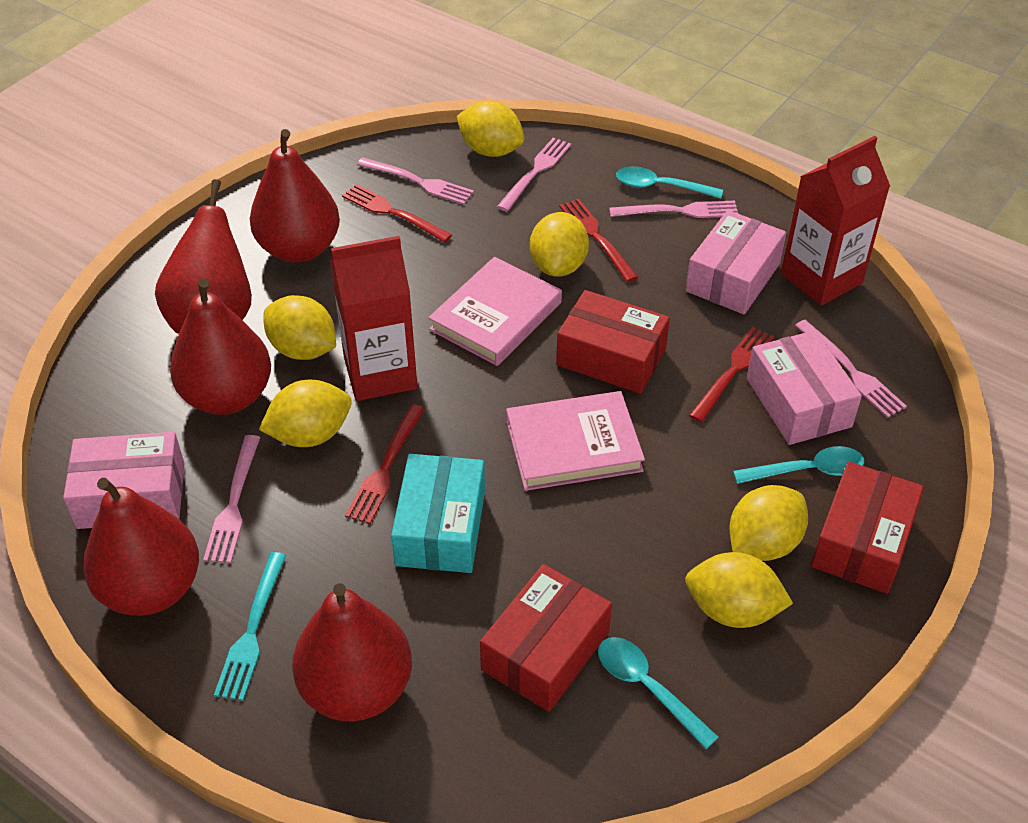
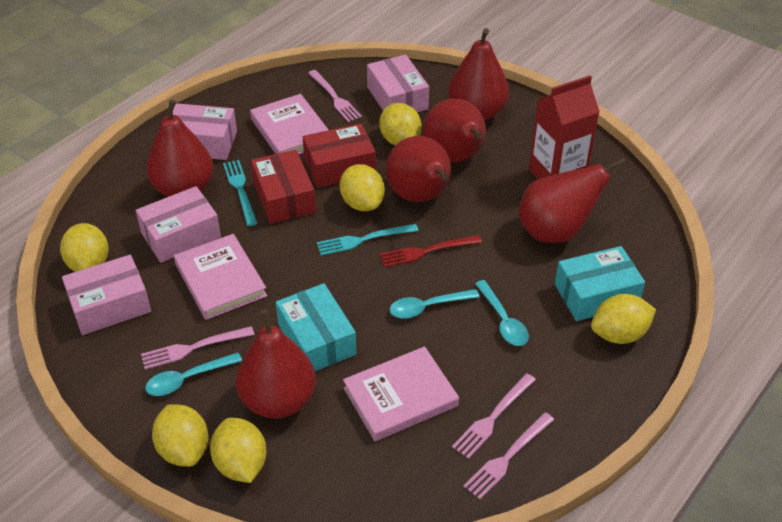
pink book: 2 -> 3
pink box: 3 -> 4
pink fork: 5 -> 4
red box: 3 -> 2
red carton: 2 -> 1
red fork: 4 -> 1
red pear: 5 -> 6
turquoise box: 1 -> 2
turquoise fork: 1 -> 2

